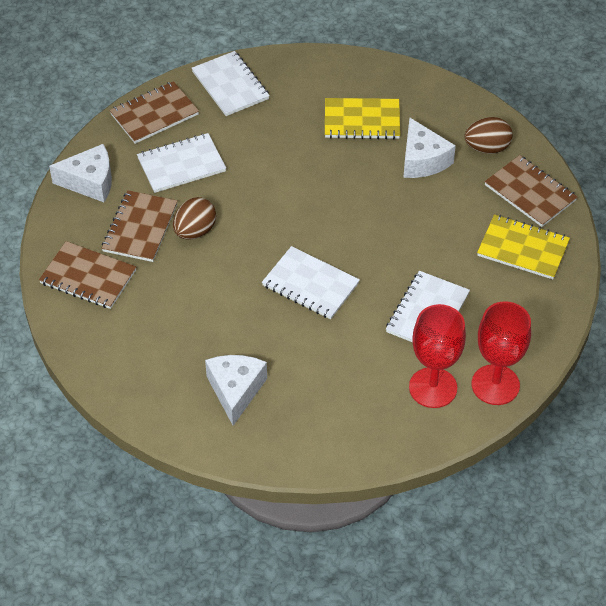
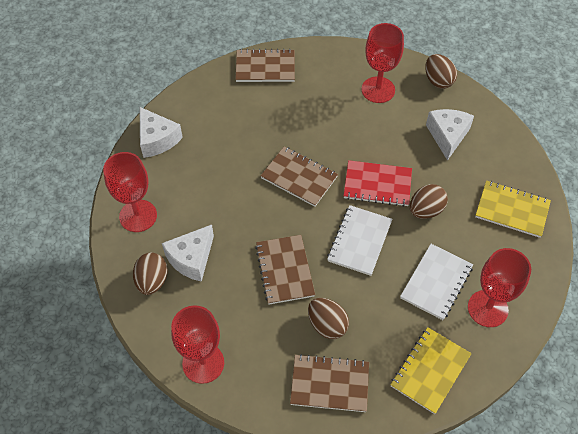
brown egg: 2 -> 4
red goblet: 2 -> 4
red notebook: 0 -> 1
white notebook: 4 -> 2

